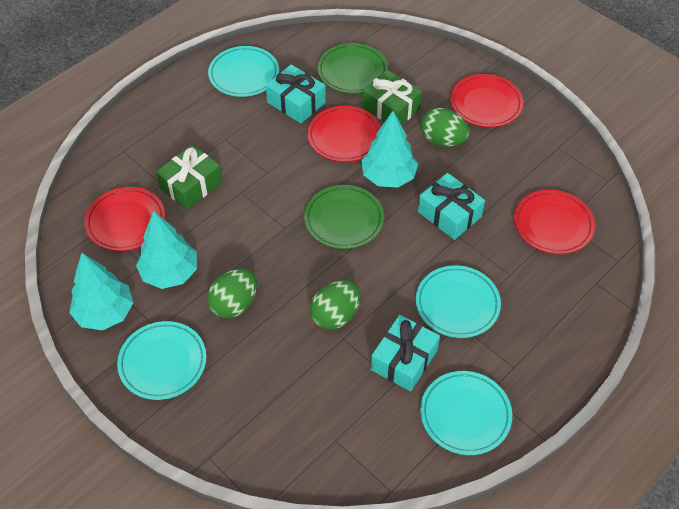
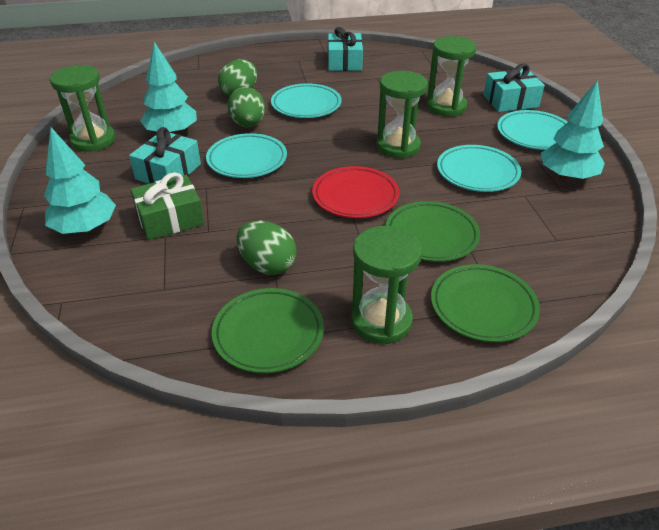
green gift: 2 -> 1
green hourglass: 0 -> 4
green plate: 2 -> 3
red plate: 4 -> 1

